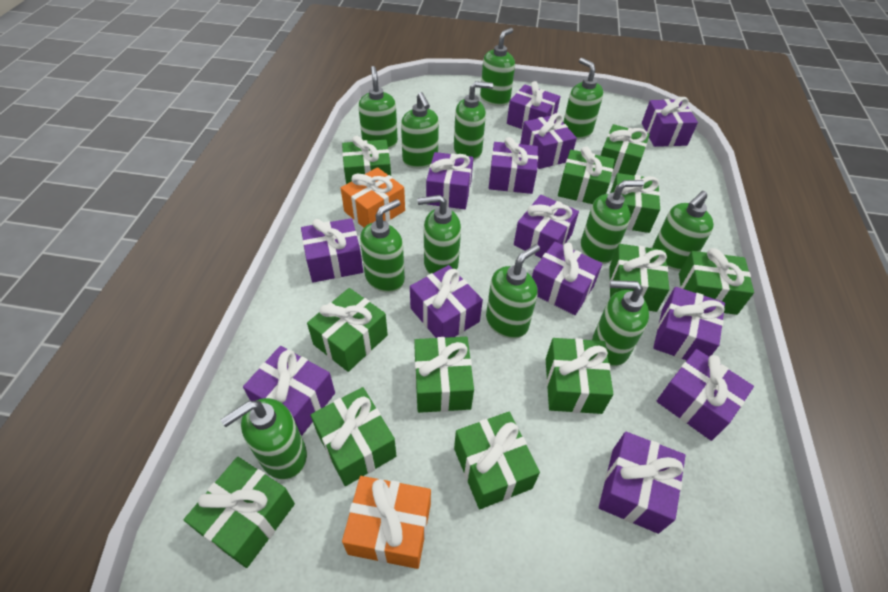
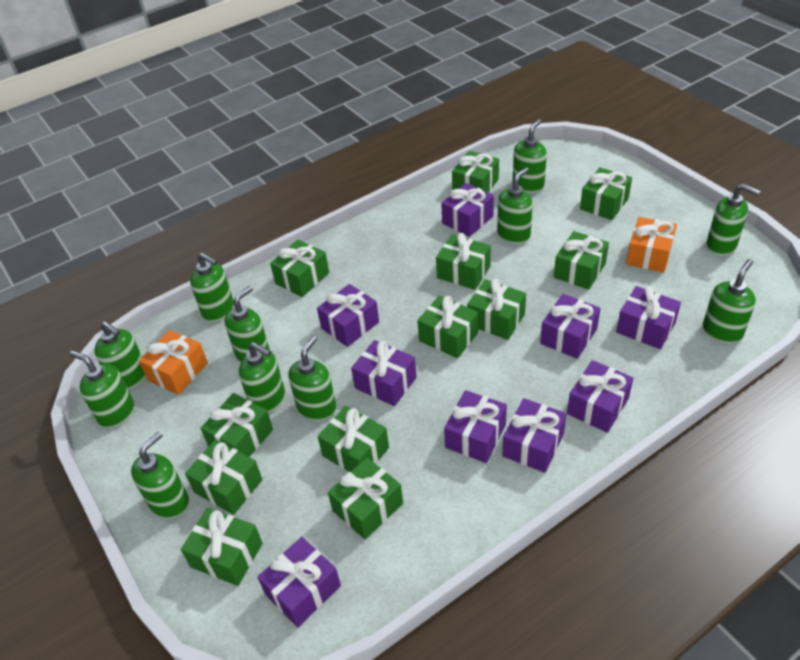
green soap dispenser: 12 -> 11
purple gift: 13 -> 9

